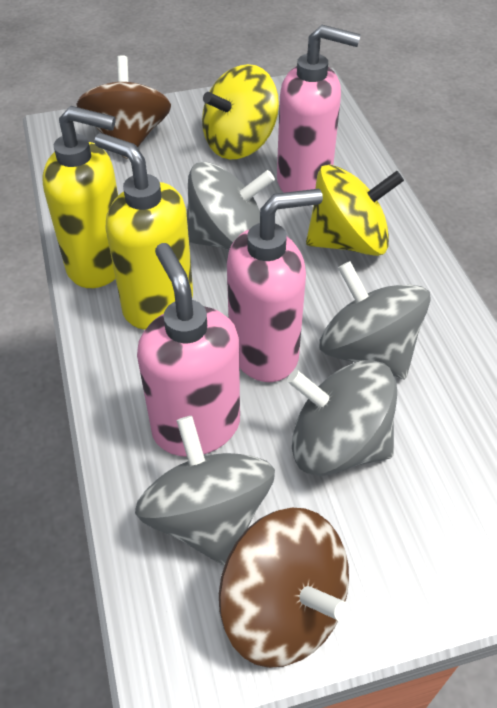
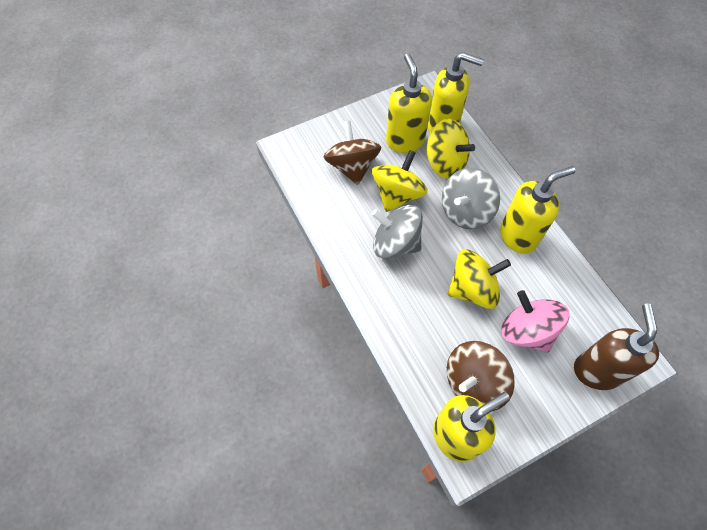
brown soap dispenser: 0 -> 1
grey spinning top: 4 -> 2
pink soap dispenser: 3 -> 0
pink spinning top: 0 -> 1
yellow soap dispenser: 2 -> 4
yellow spinning top: 2 -> 3

